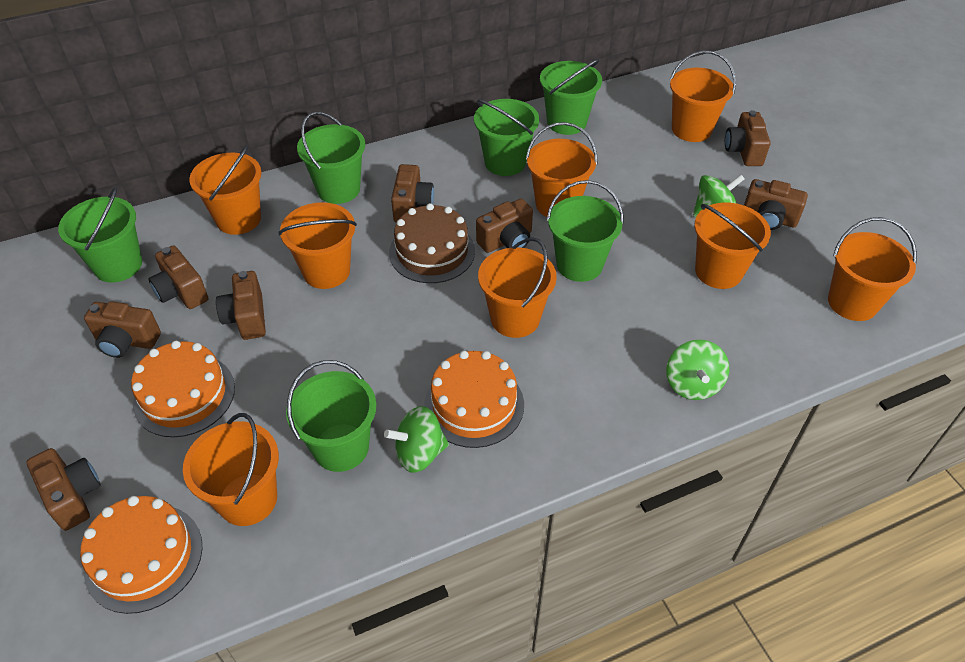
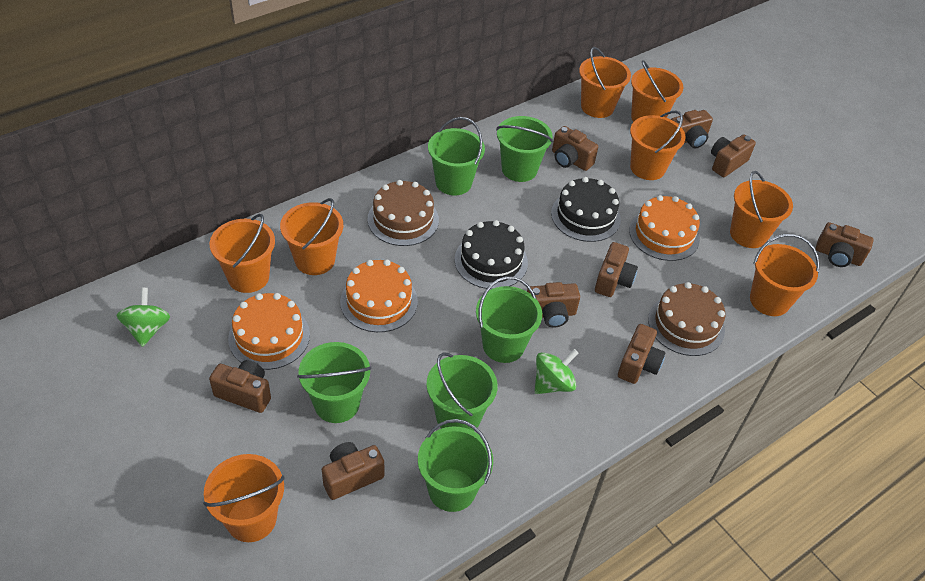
black cake: 0 -> 2
brown cake: 1 -> 2
brown camera: 8 -> 9
green spinning top: 3 -> 2

